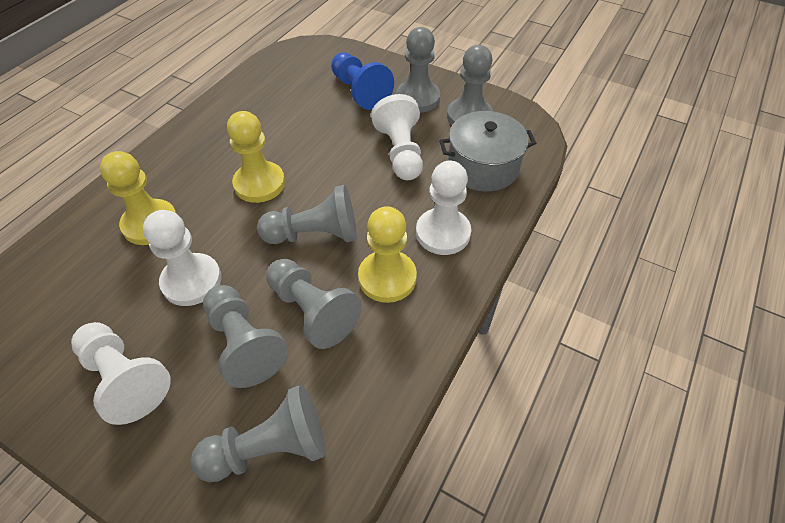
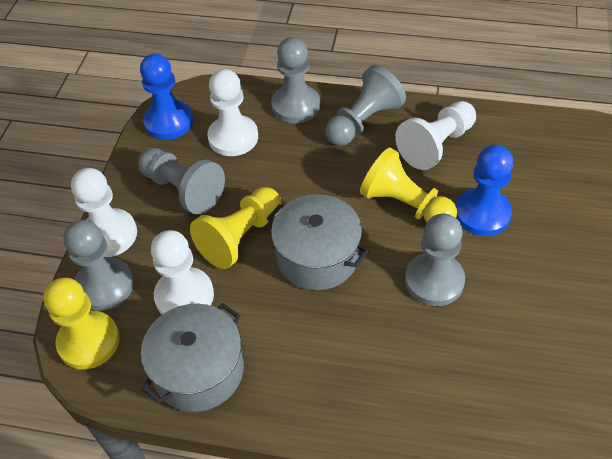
blue pawn: 1 -> 2
grey pawn: 6 -> 5
grey pot: 1 -> 2

